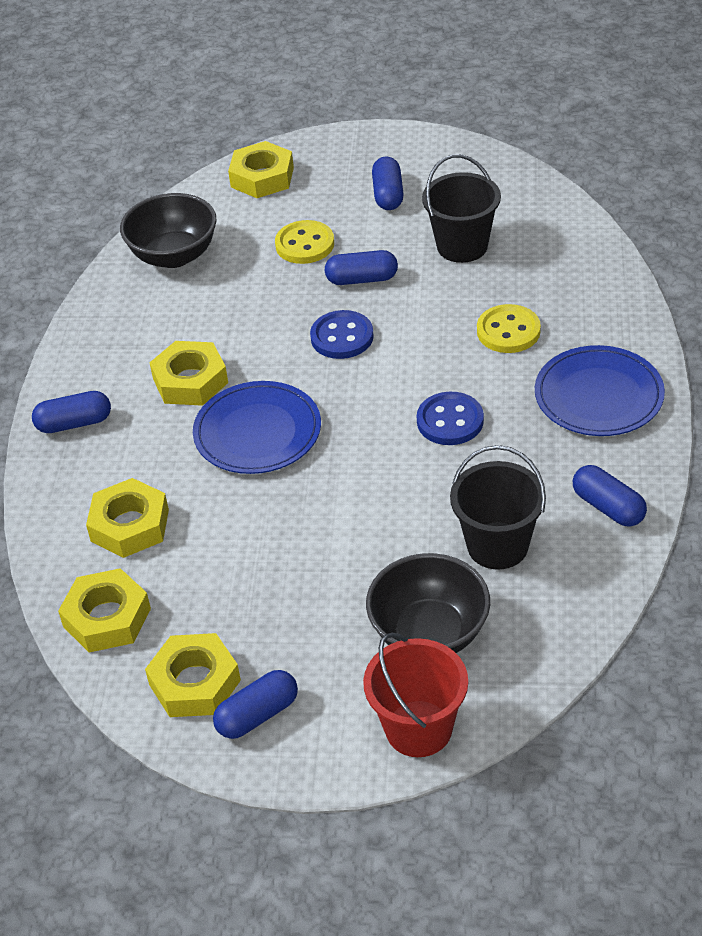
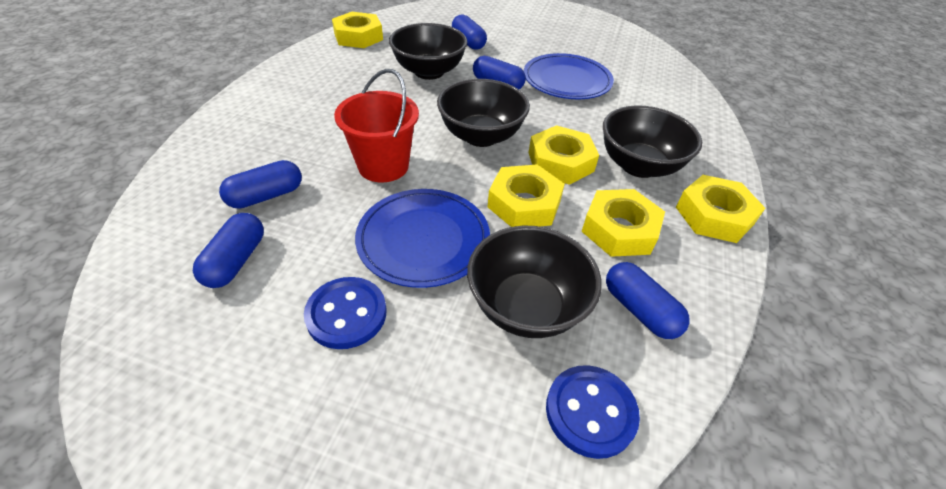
black bowl: 2 -> 4
black bucket: 2 -> 0
yellow button: 2 -> 0

